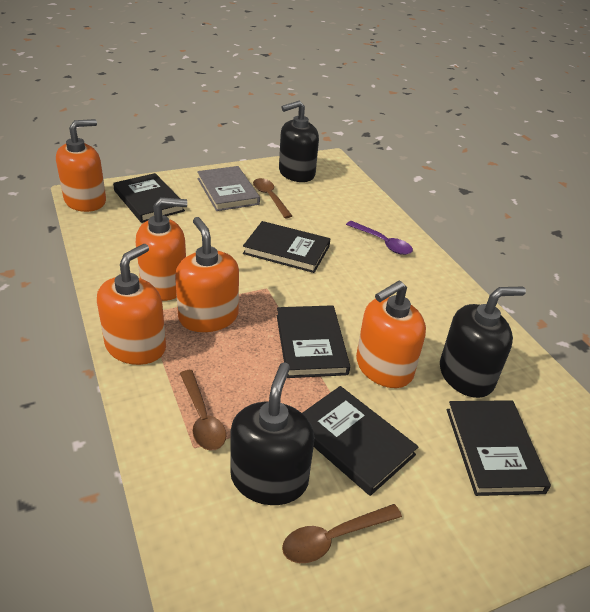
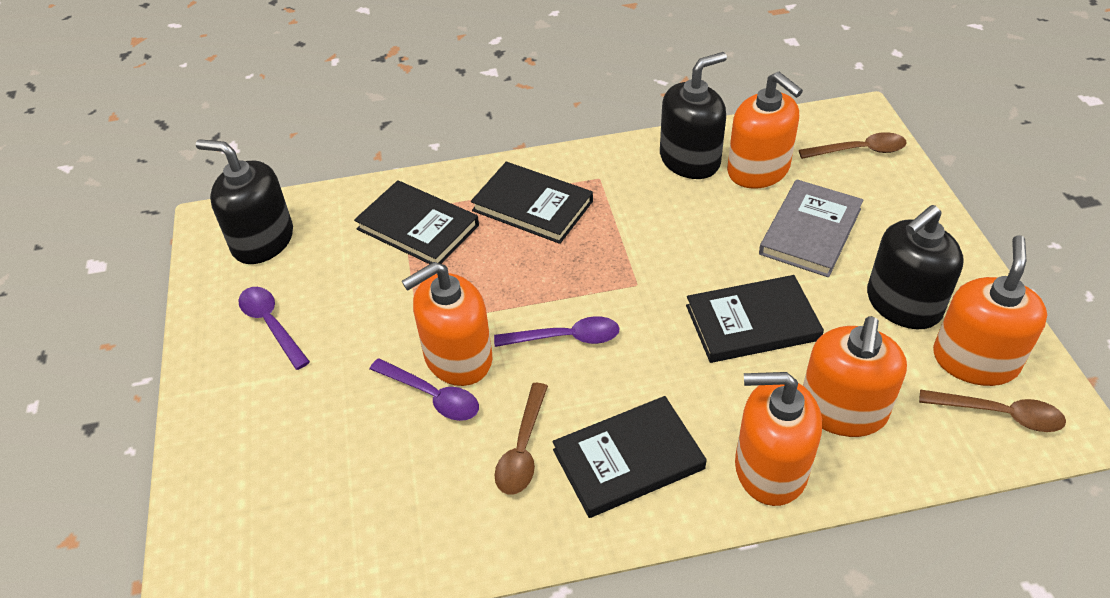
black book: 5 -> 4
purple spoon: 1 -> 3

